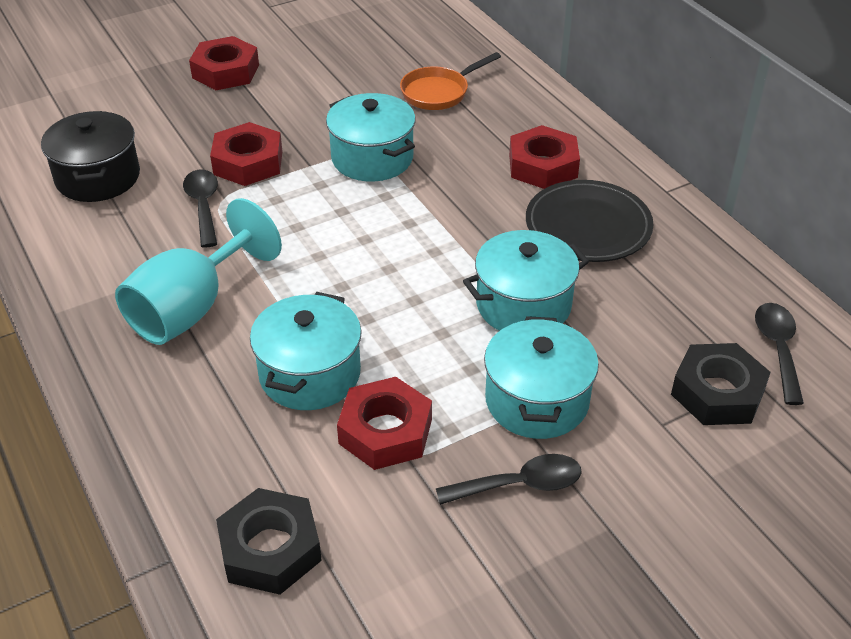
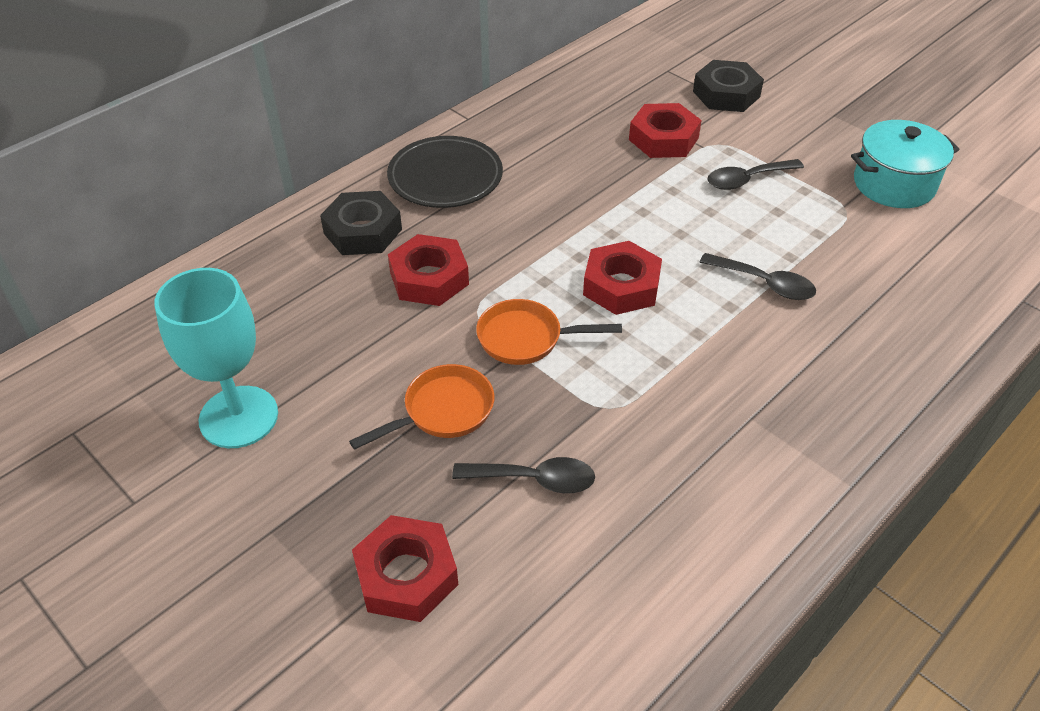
black pot: 1 -> 0
orange pan: 1 -> 2
turquoise pot: 4 -> 1

